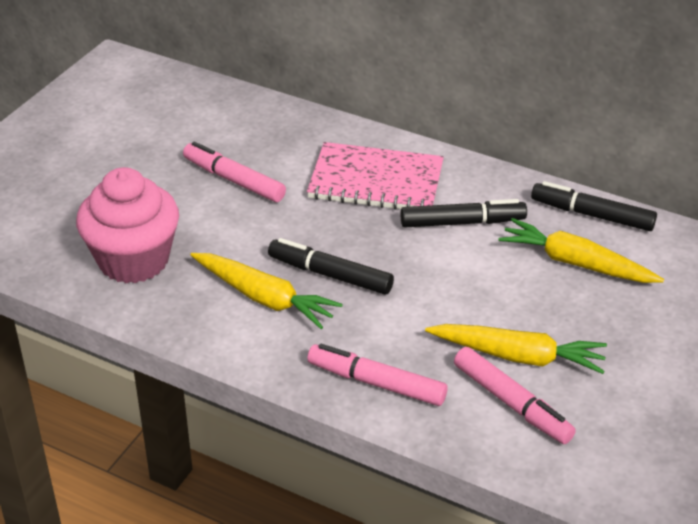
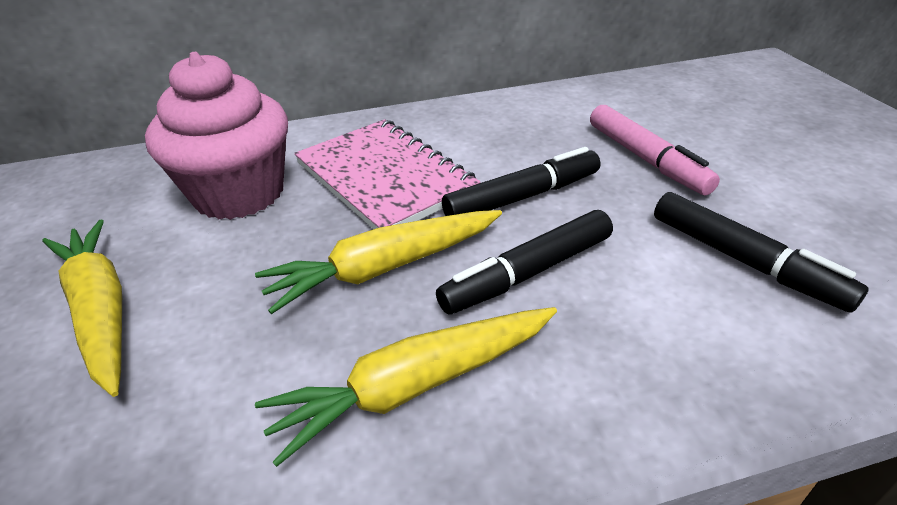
pink marker: 3 -> 1

